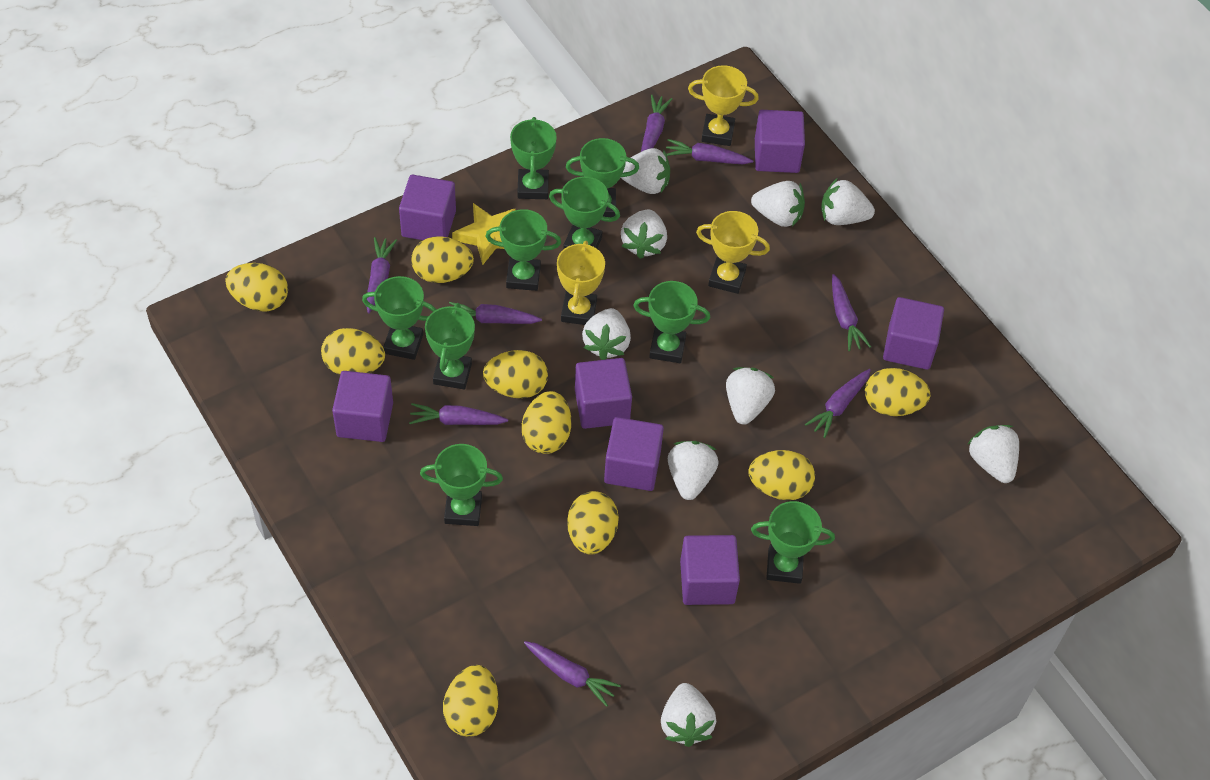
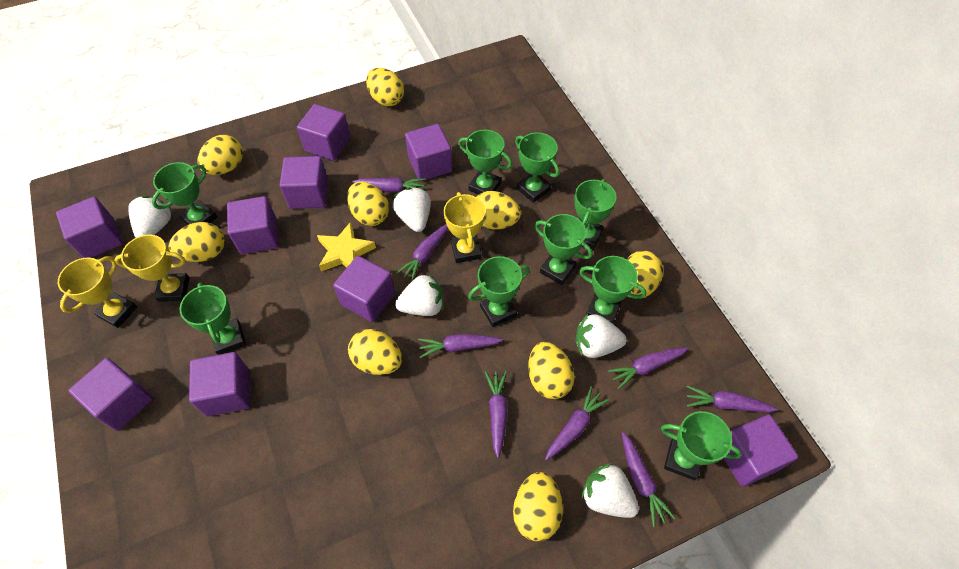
purple cube: 7 -> 9
white strawberry: 9 -> 5

